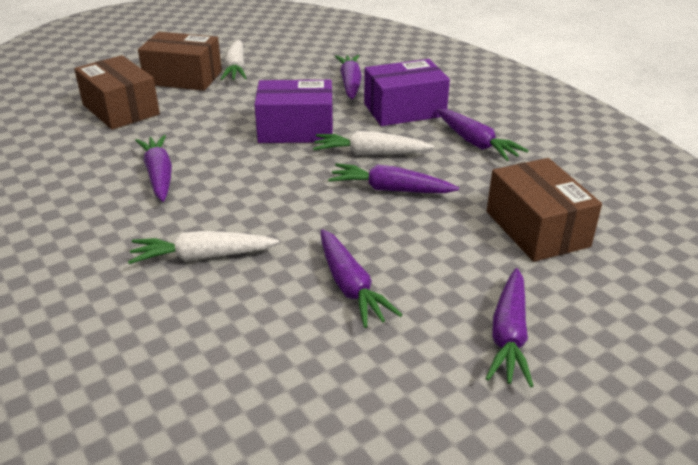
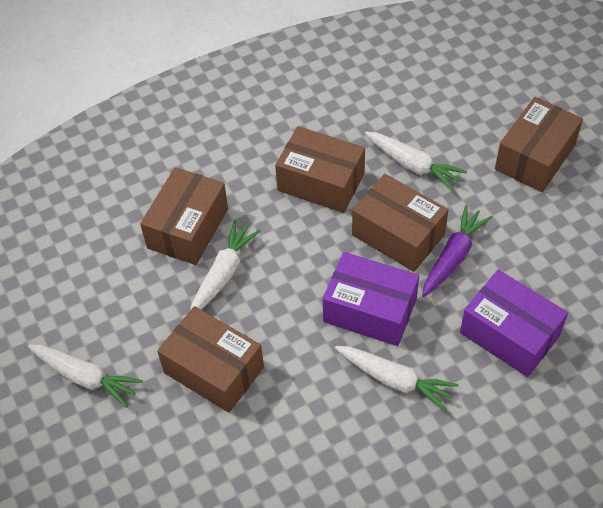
brown box: 3 -> 5
purple carrot: 6 -> 1
white carrot: 3 -> 4

